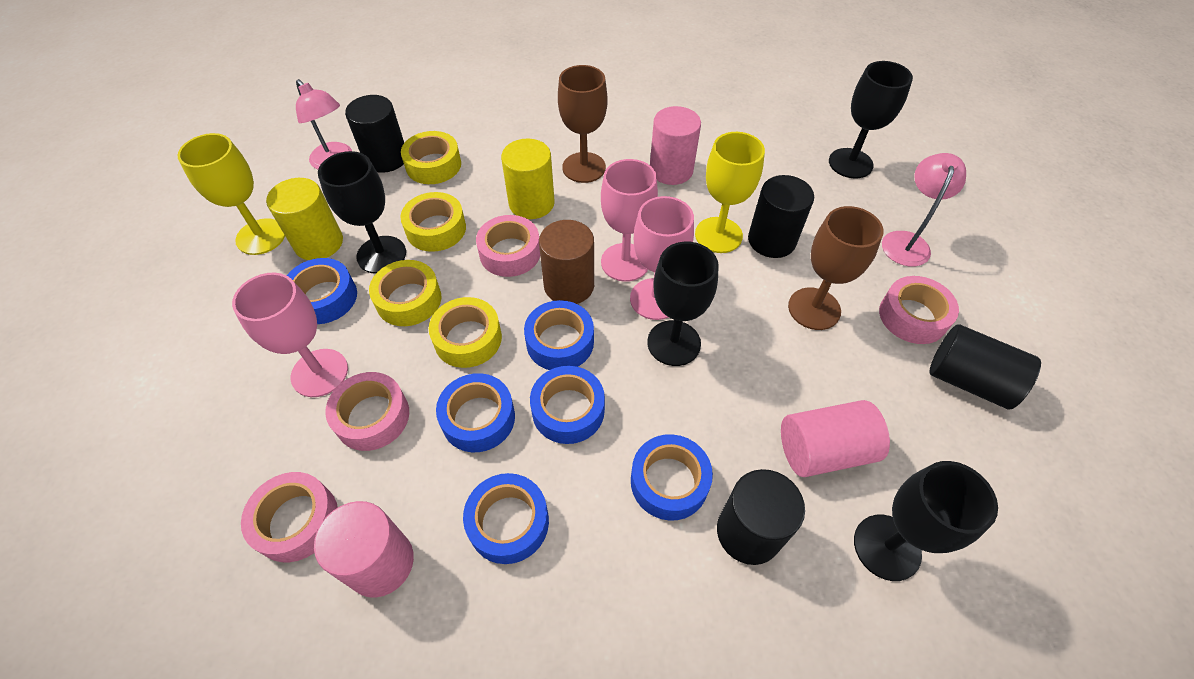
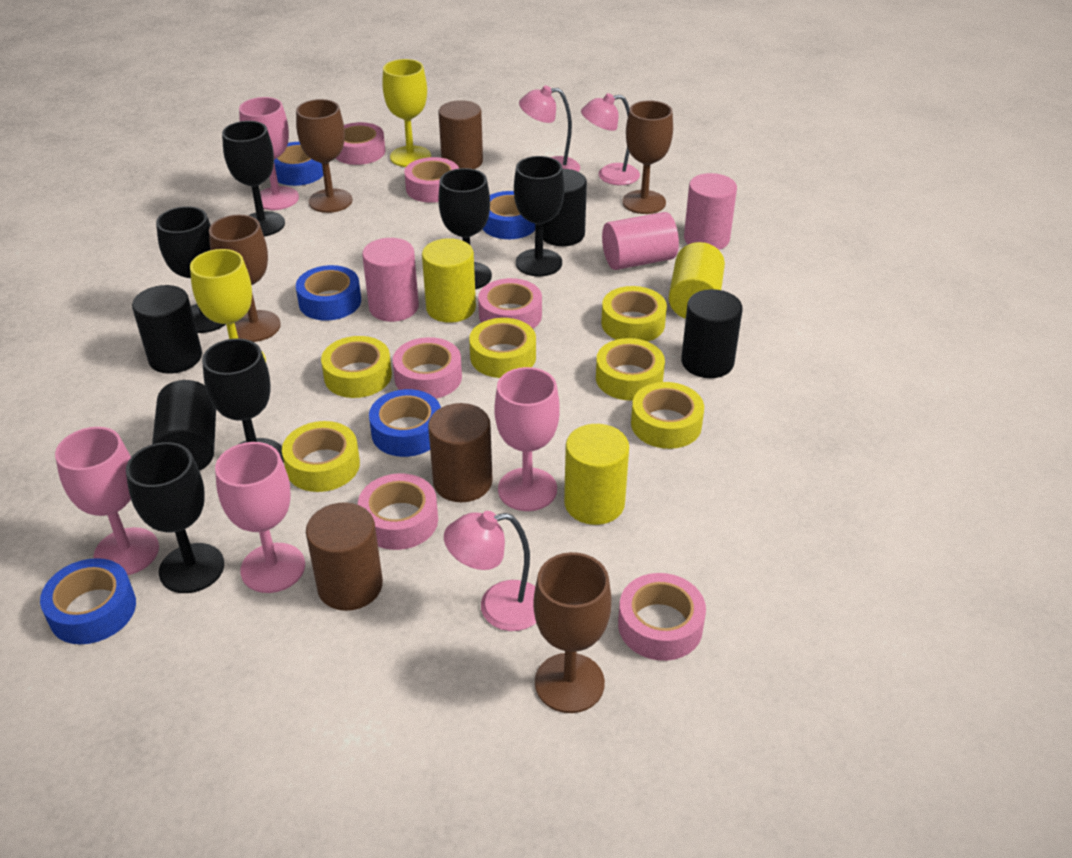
black goblet: 4 -> 6
blue tape: 6 -> 5
brown cylinder: 1 -> 3
brown goblet: 2 -> 4
pink goblet: 3 -> 4
pink lamp: 2 -> 3
pink tape: 4 -> 6
yellow cylinder: 2 -> 3
yellow tape: 4 -> 6

